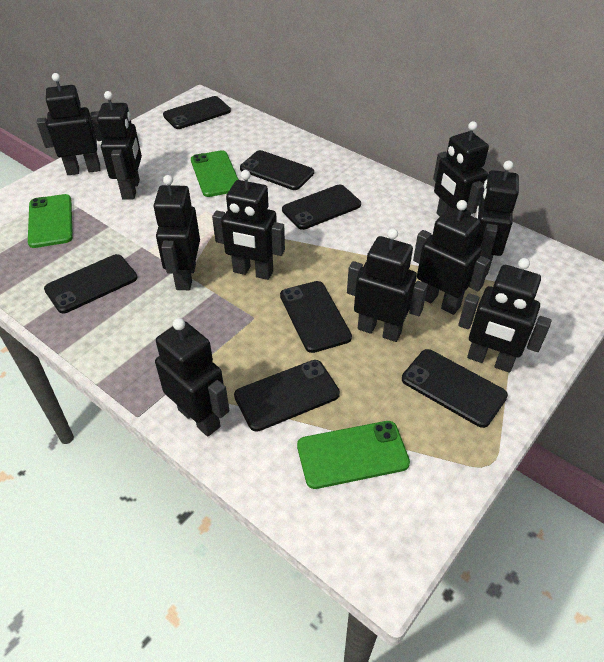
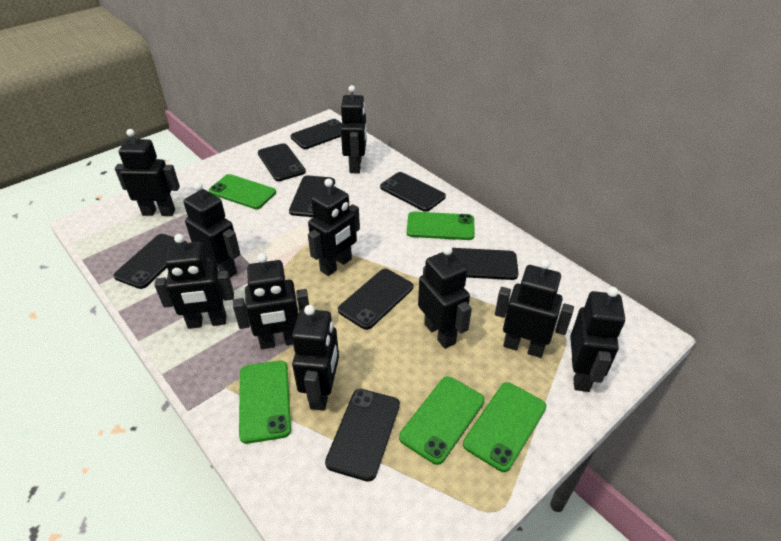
black phone: 7 -> 8
green phone: 3 -> 5

